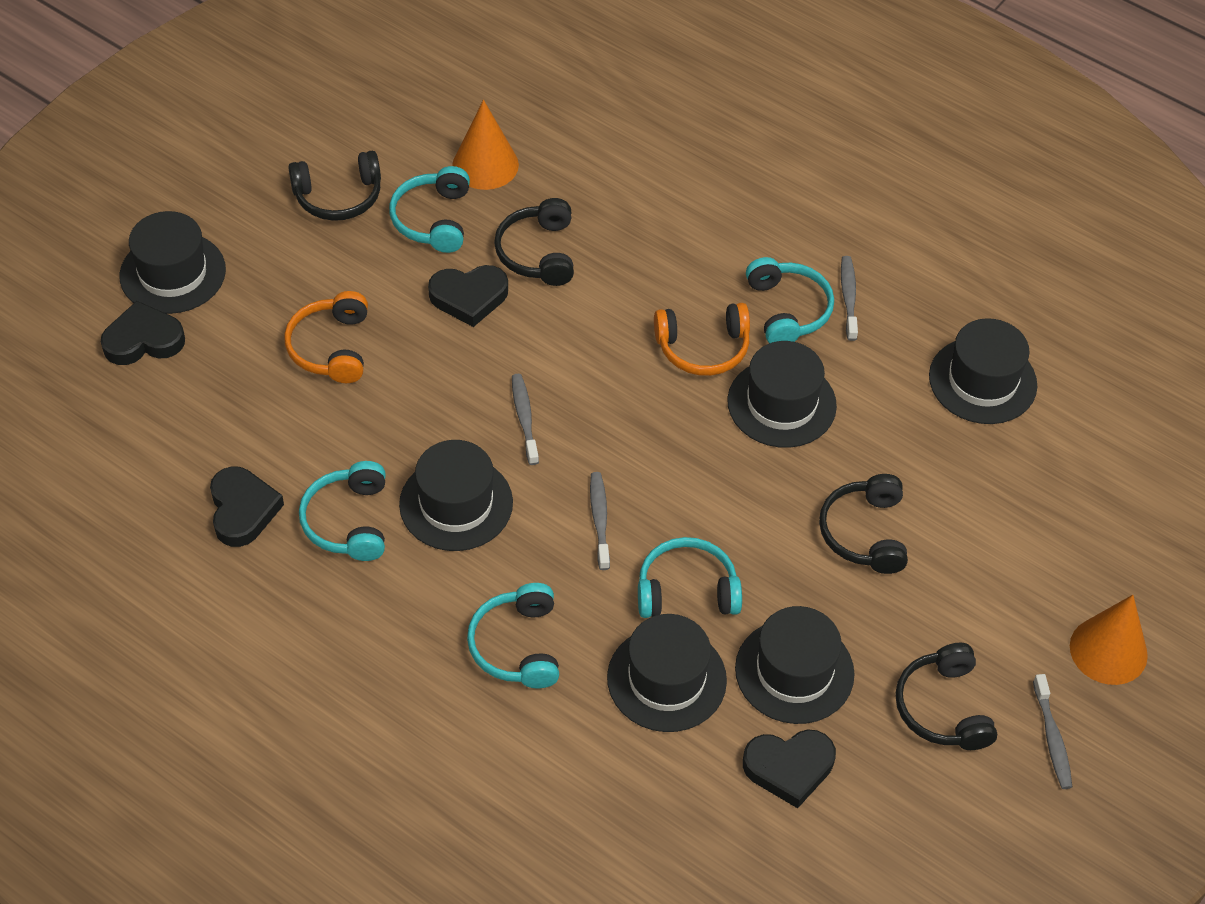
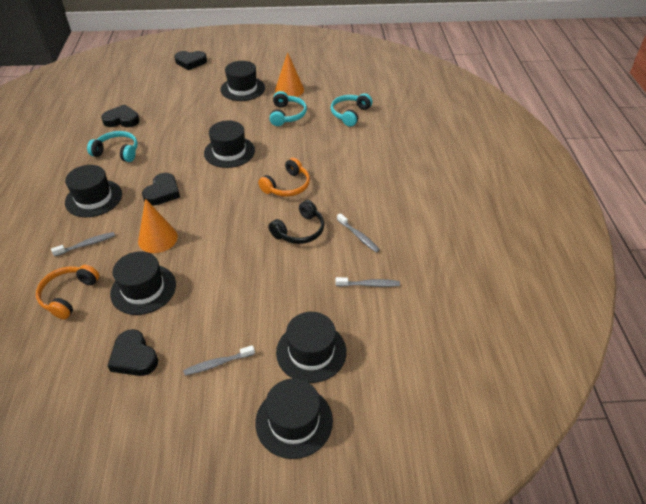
black headphones: 4 -> 1
turquoise headphones: 5 -> 3

